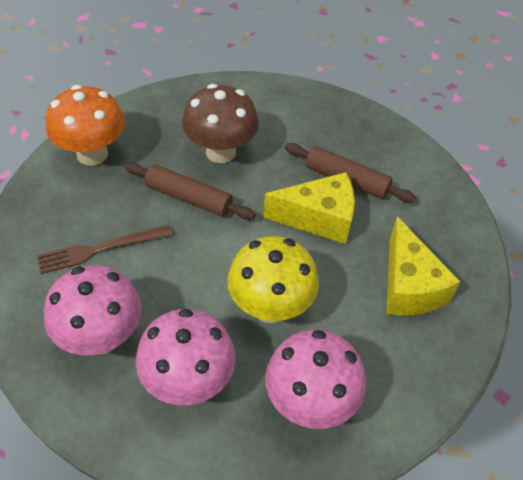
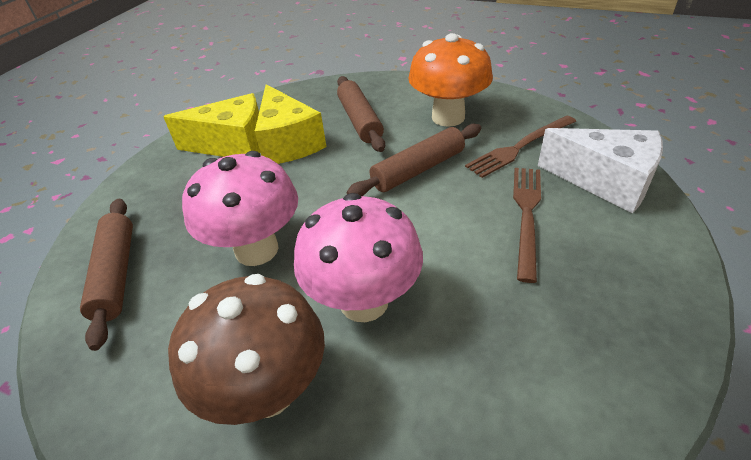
brown fork: 1 -> 2
brown rolling pin: 2 -> 3
pink mushroom: 3 -> 2
white cheese: 0 -> 1
yellow mushroom: 1 -> 0

